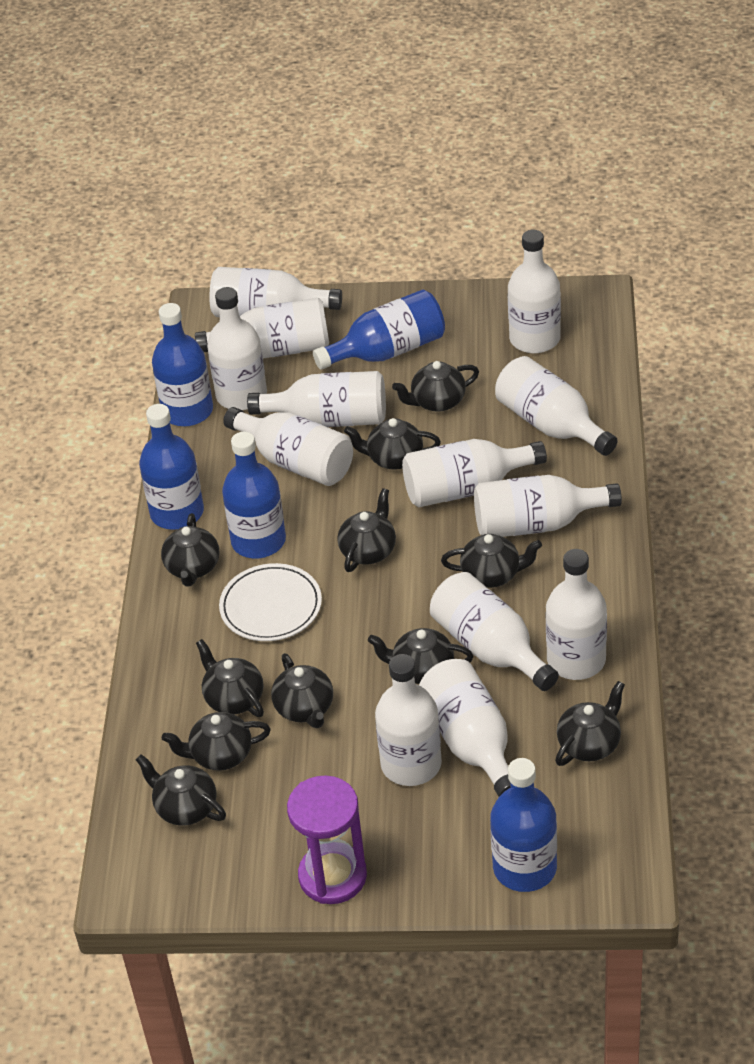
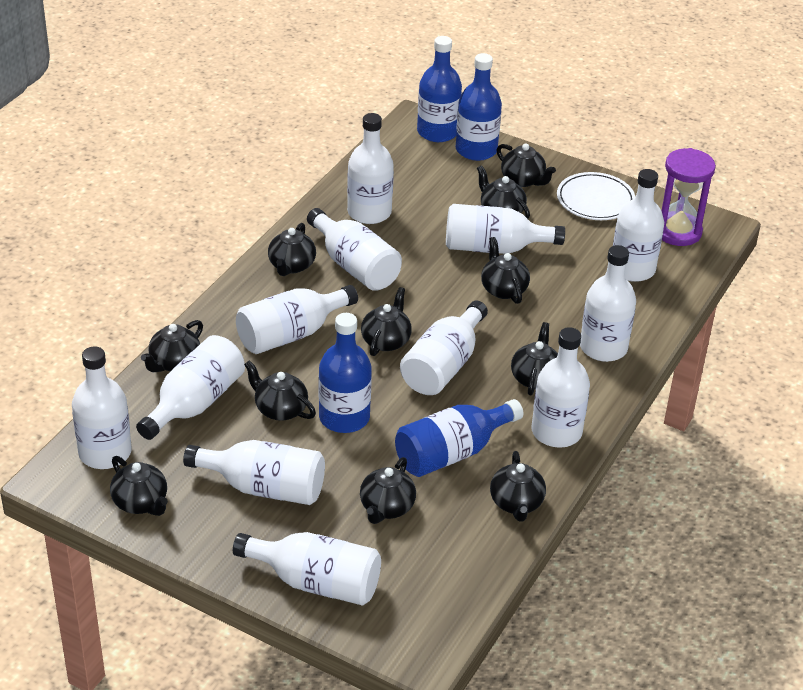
blue bottle: 5 -> 4
white bottle: 13 -> 12

